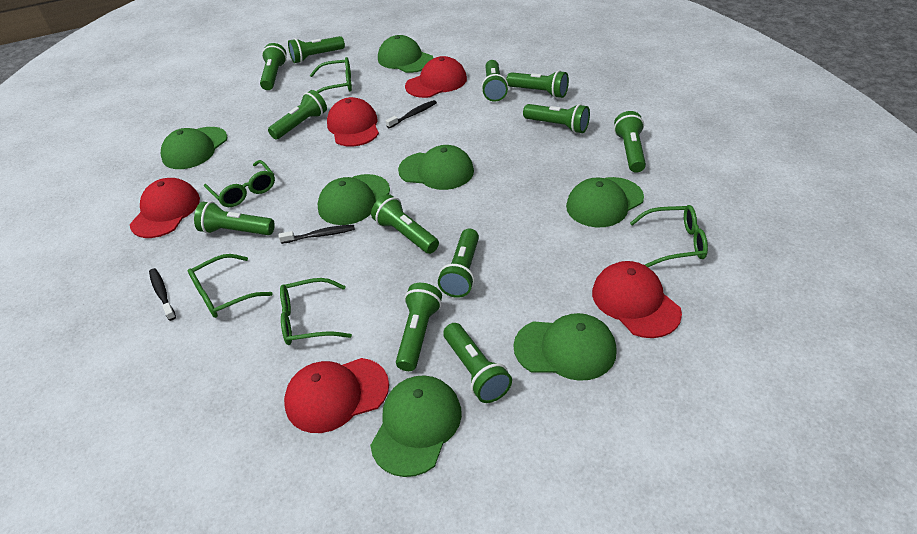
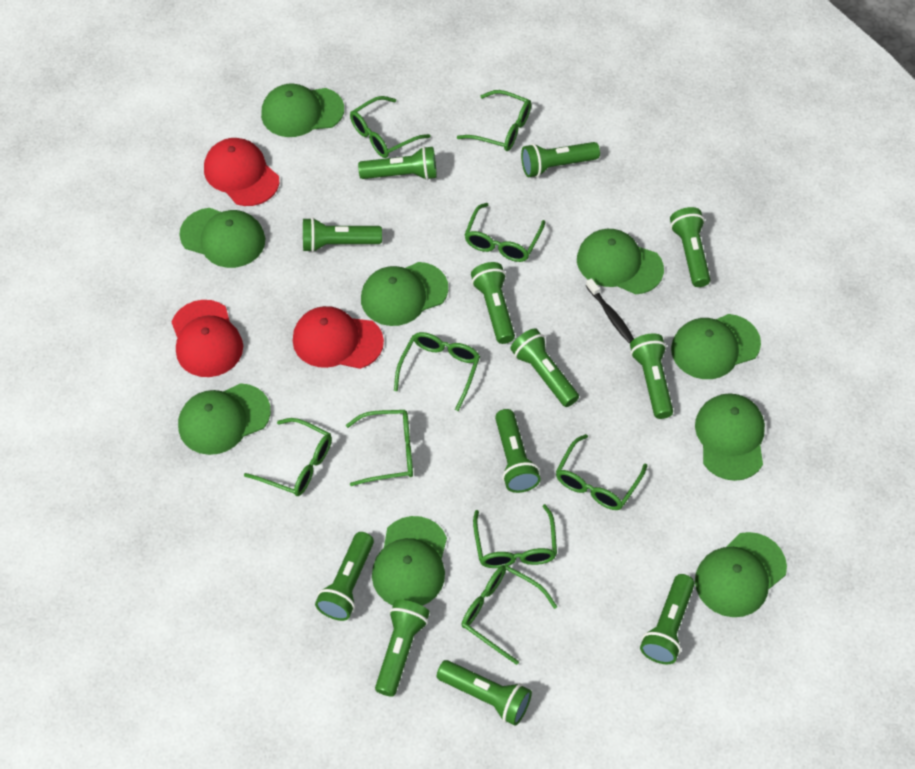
black toothbrush: 3 -> 1
green cap: 7 -> 9
green glasses: 5 -> 9
red cap: 5 -> 3

